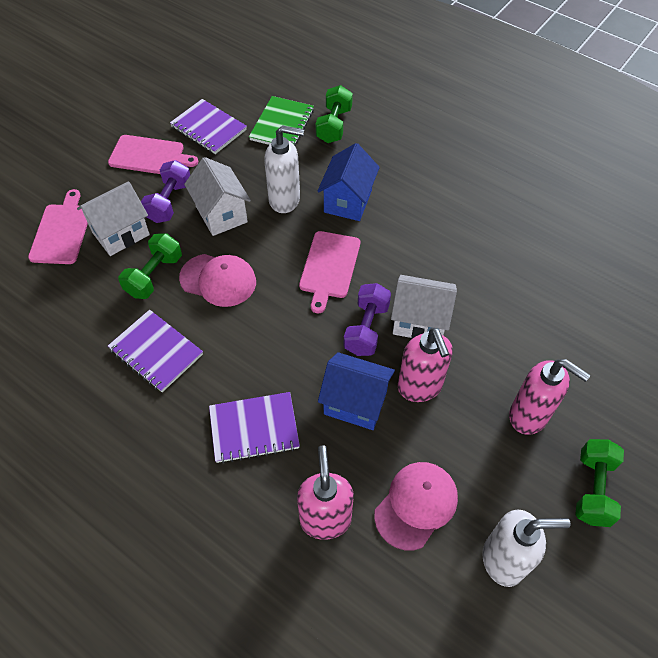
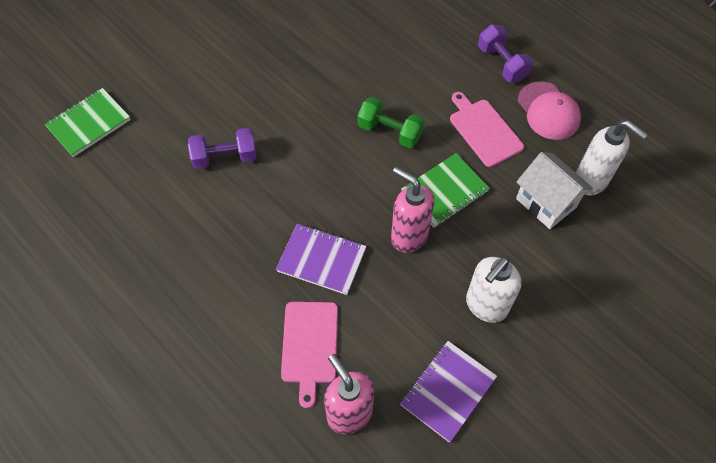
blue house: 2 -> 0
green dumbbell: 3 -> 1
green notebook: 1 -> 2
pink cap: 2 -> 1
pink cutting board: 3 -> 2
pink soap dispenser: 3 -> 2
purple notebook: 3 -> 2
white house: 3 -> 1

